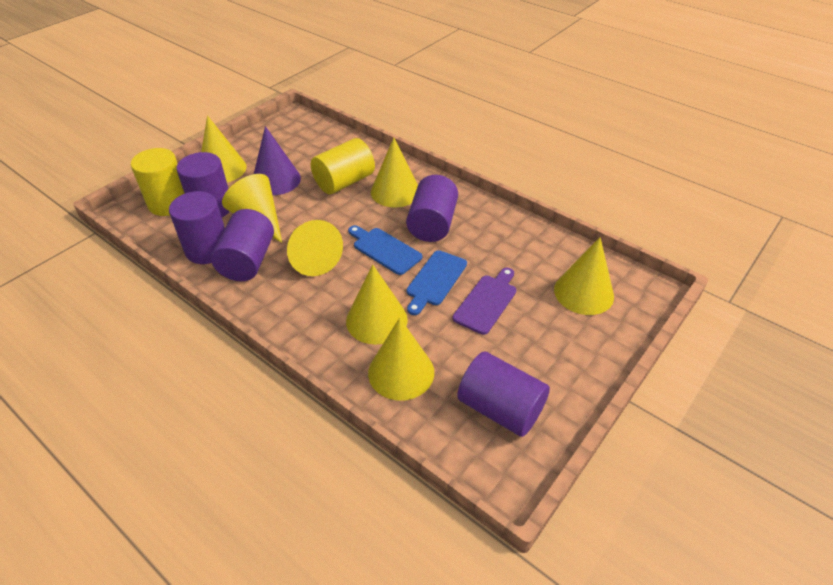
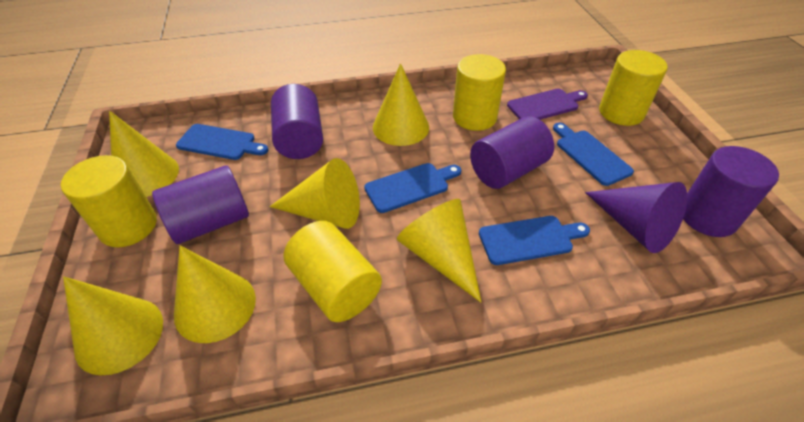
blue cutting board: 2 -> 4
purple cylinder: 5 -> 4
yellow cone: 7 -> 6
yellow cylinder: 2 -> 4

